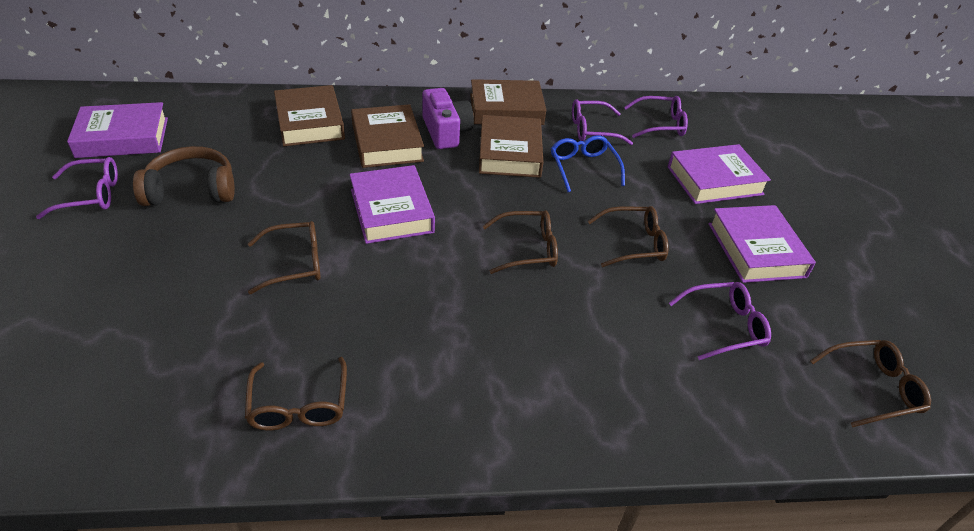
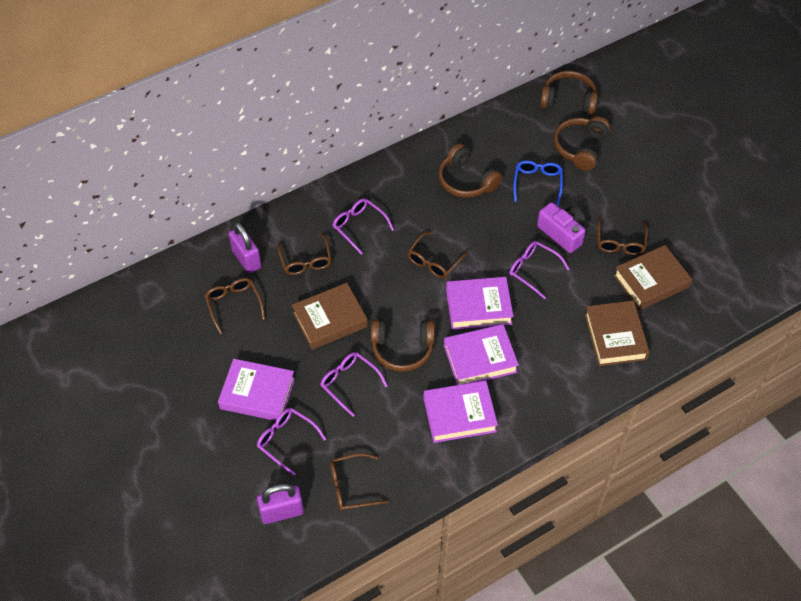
brown book: 4 -> 3
brown headphones: 1 -> 4
purple padlock: 0 -> 2

